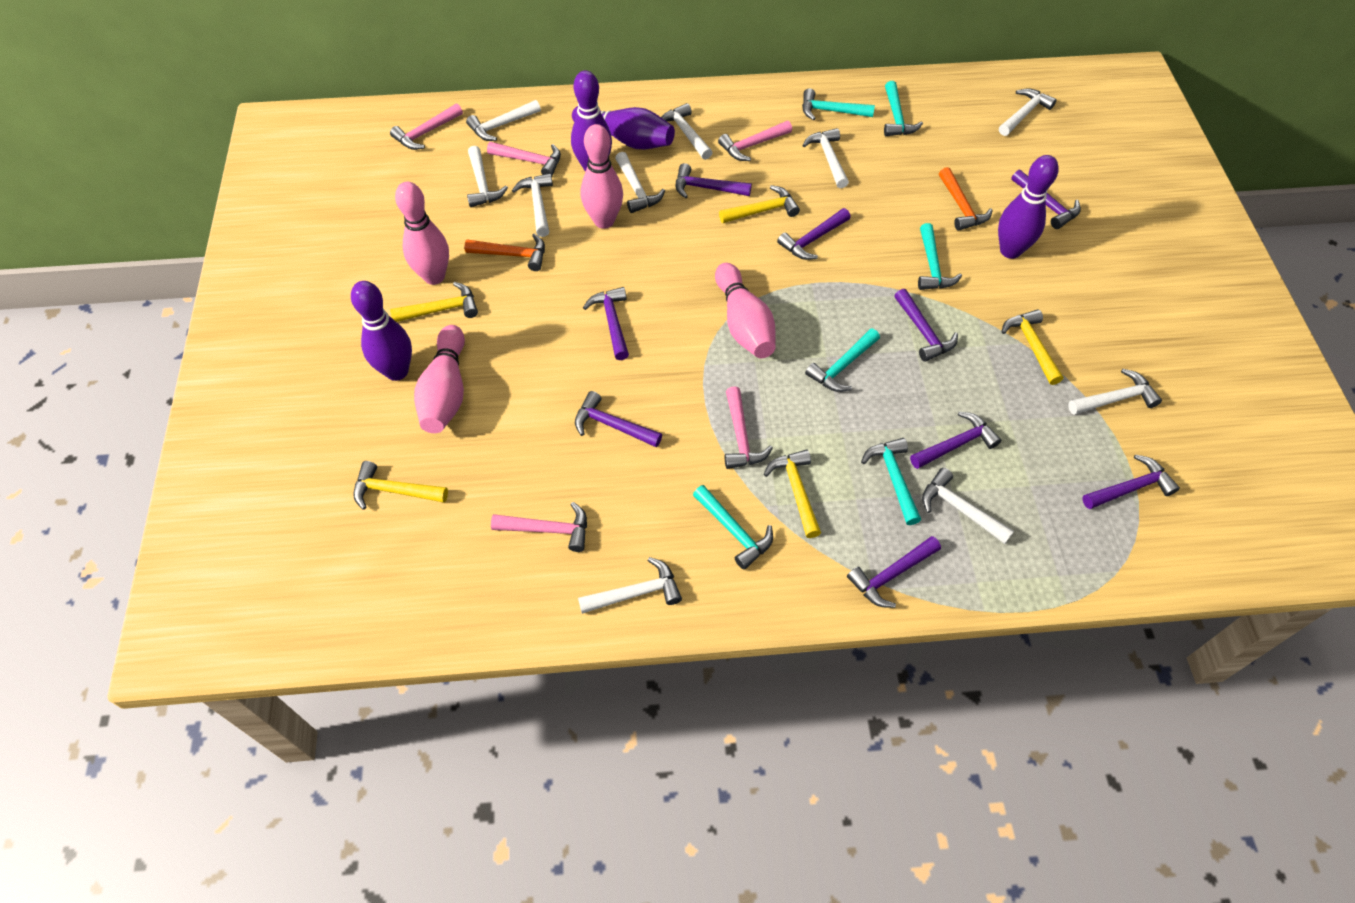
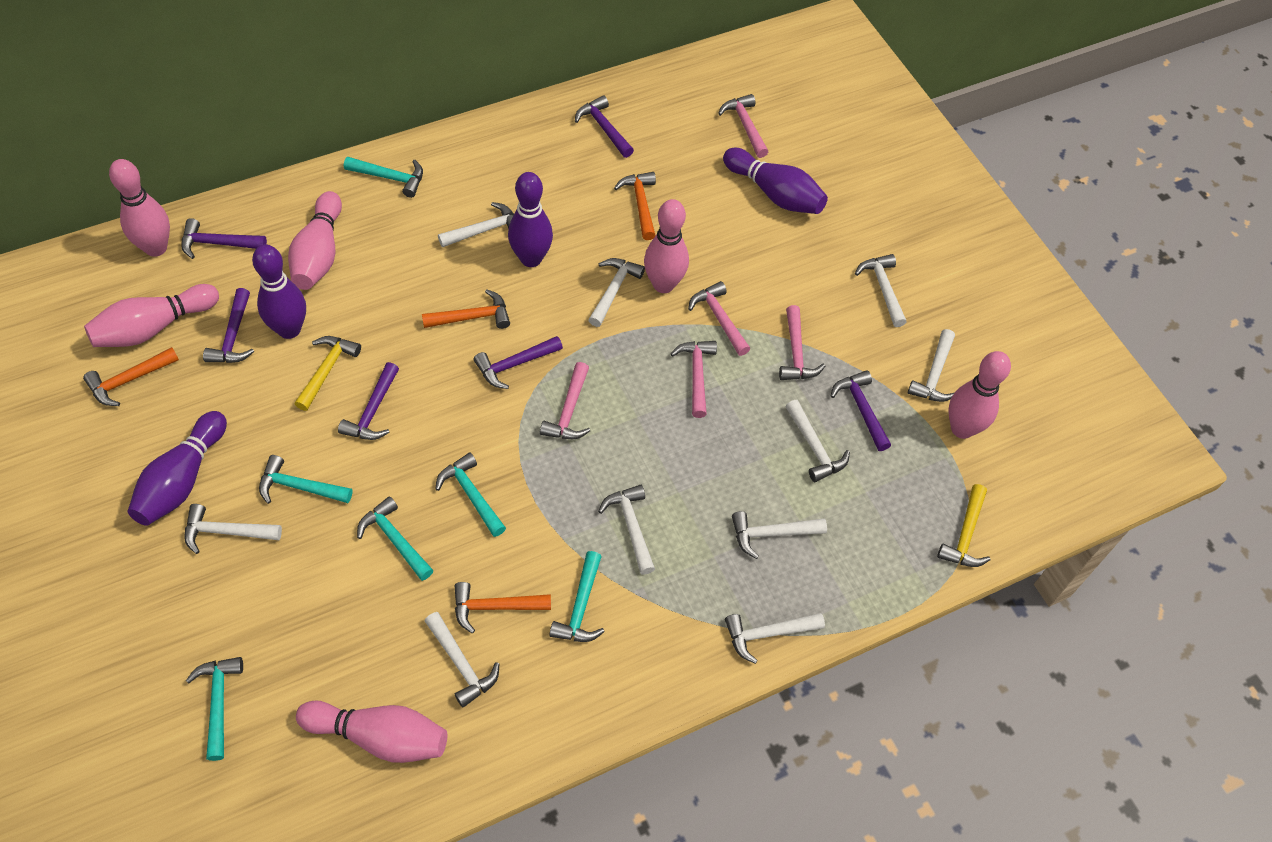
orange hammer: 2 -> 4
pink bowling pin: 4 -> 6
purple hammer: 9 -> 6
yellow hammer: 5 -> 2

